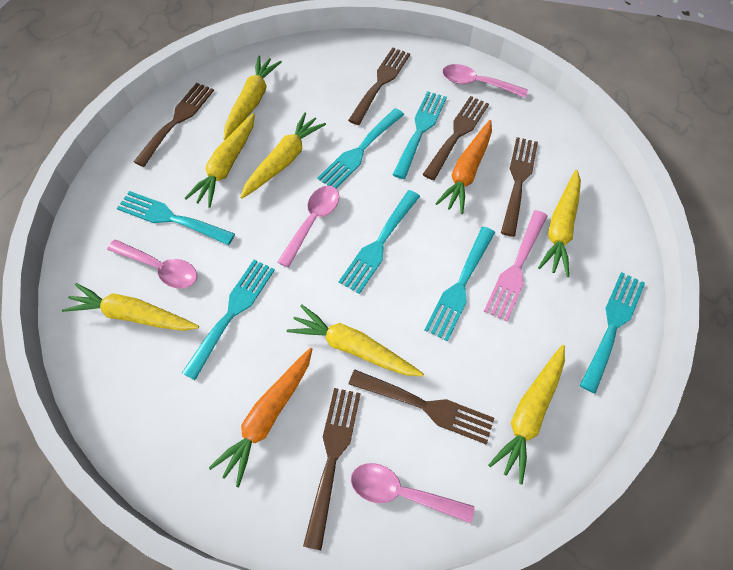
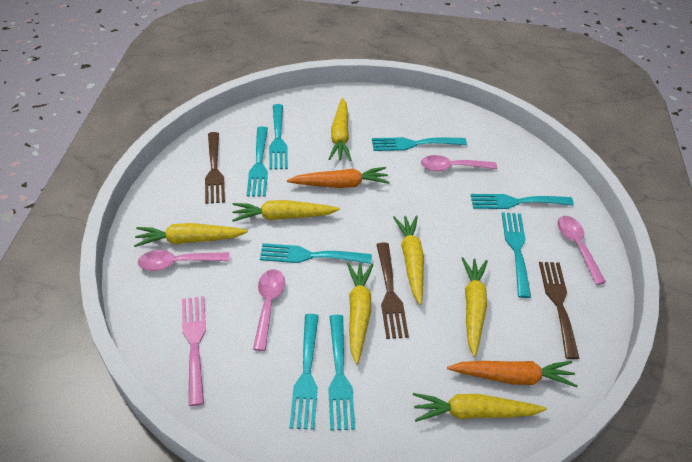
brown fork: 6 -> 3
turquoise fork: 7 -> 8

